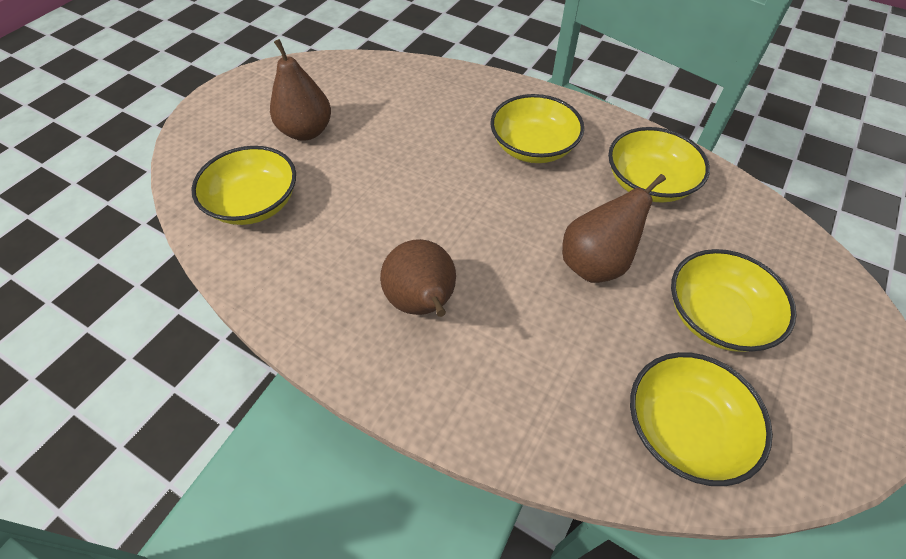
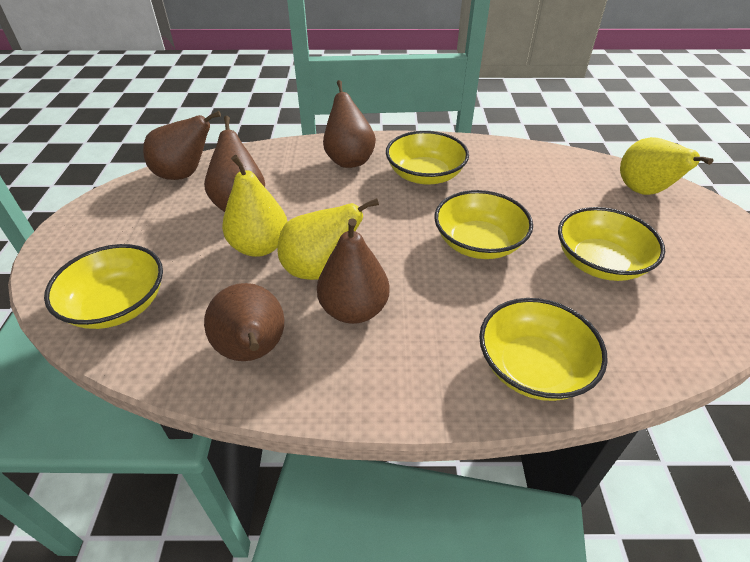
brown pear: 3 -> 5
yellow pear: 0 -> 3

